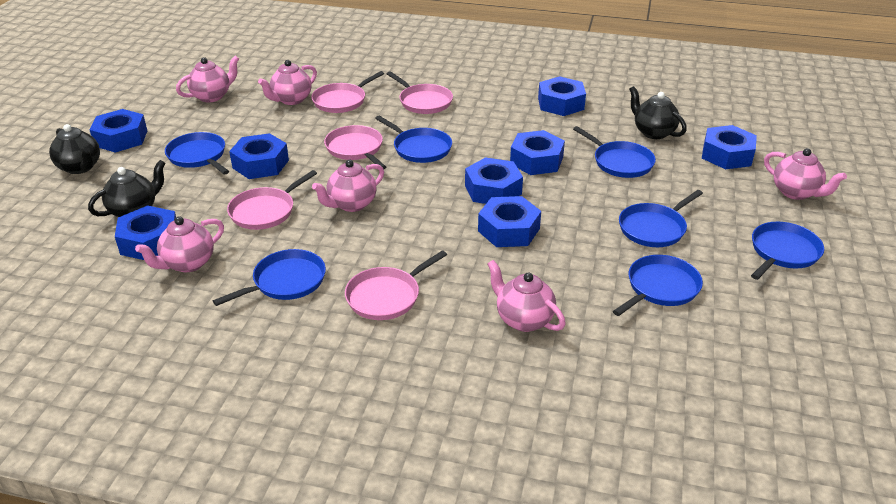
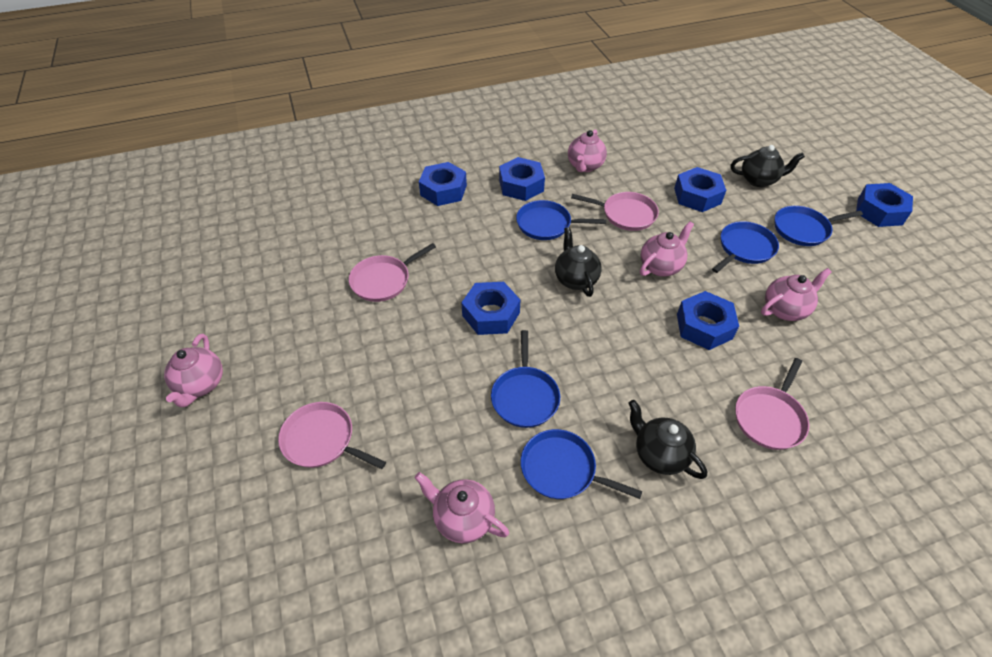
blue nut: 8 -> 6
blue pan: 7 -> 5
pink pan: 5 -> 4
pink teapot: 6 -> 5

